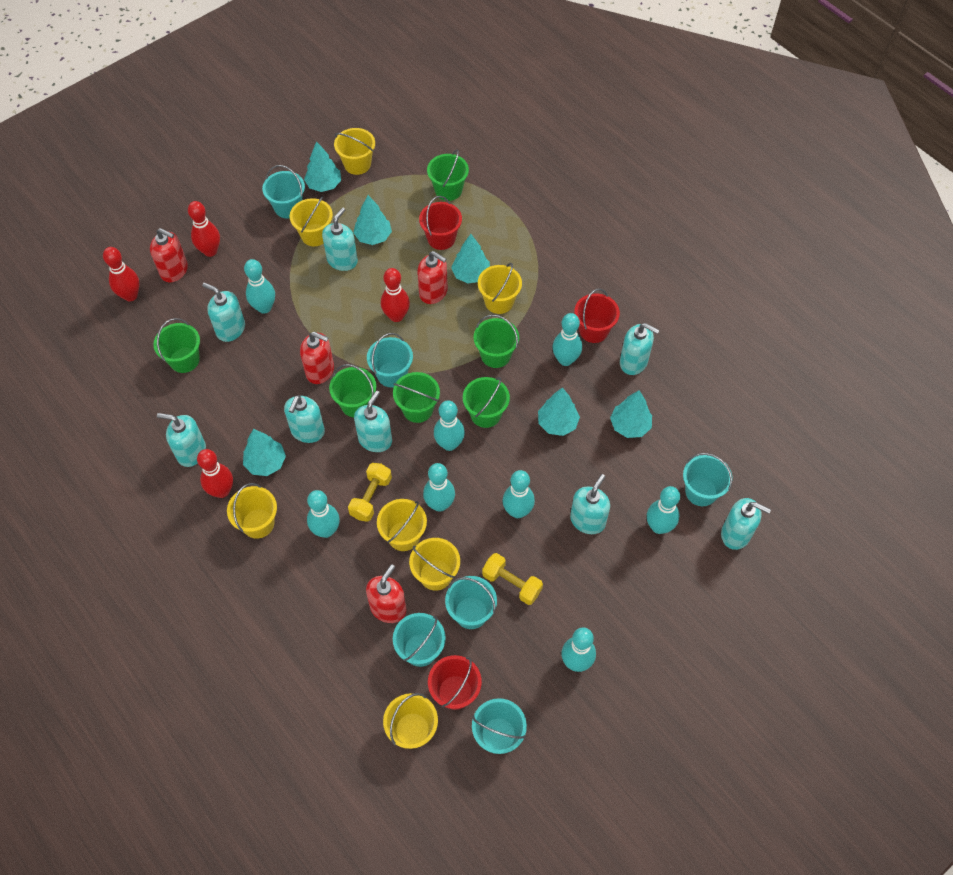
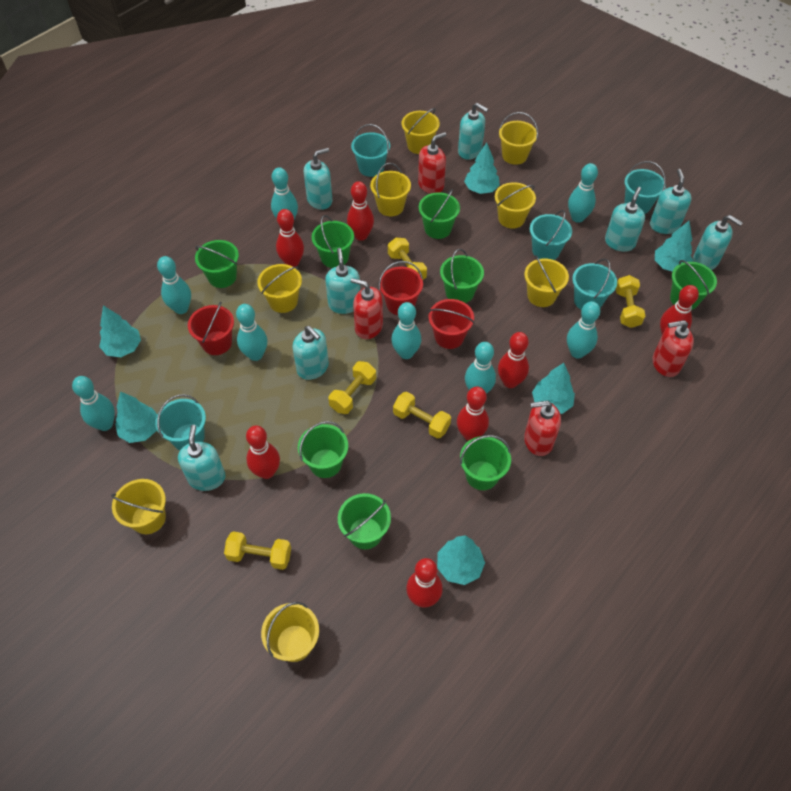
green bucket: 6 -> 8
red bowling pin: 4 -> 7
turquoise bucket: 6 -> 5
yellow bucket: 7 -> 8
yellow dumbbell: 2 -> 5

